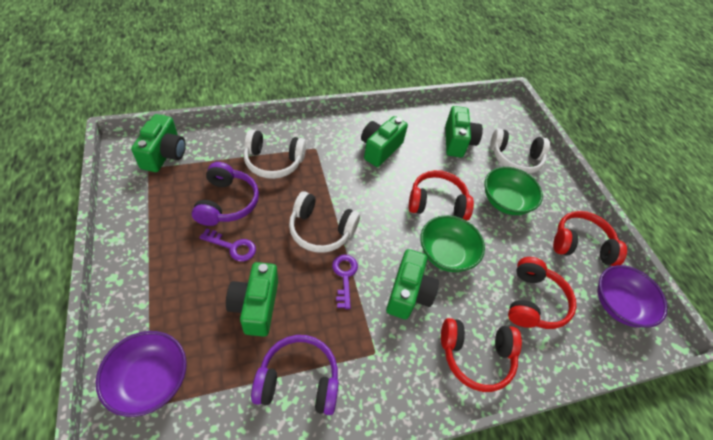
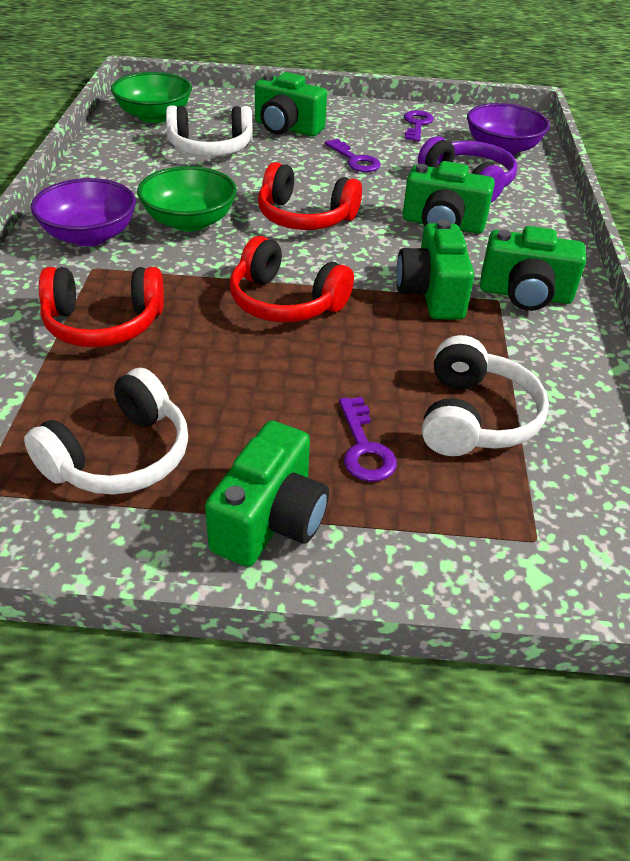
purple headphones: 2 -> 1
purple key: 2 -> 3
red headphones: 4 -> 3

